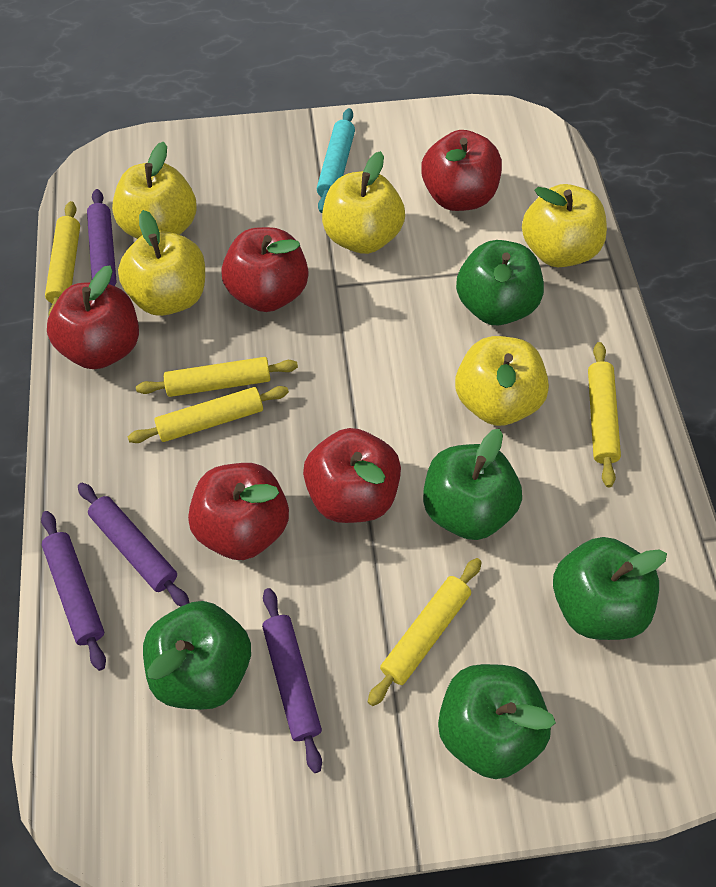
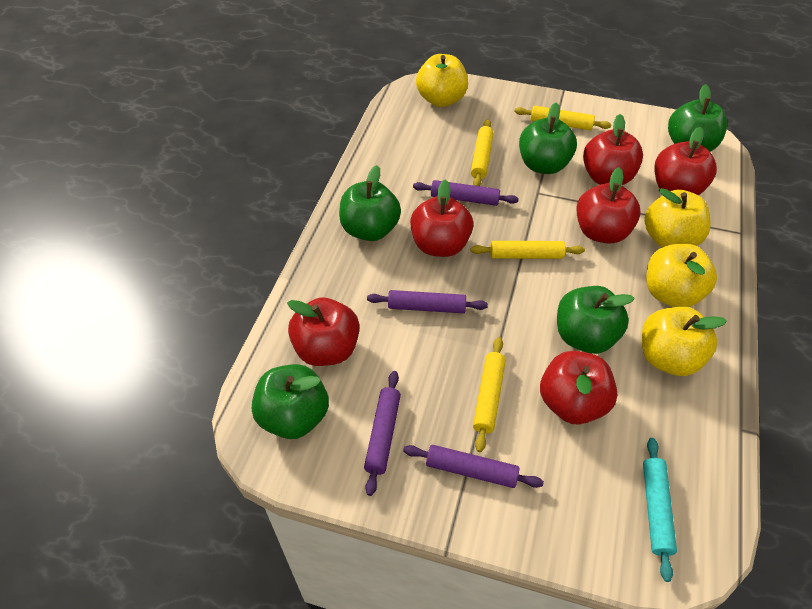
red apple: 5 -> 6
yellow apple: 5 -> 4
yellow rolling pin: 5 -> 4

